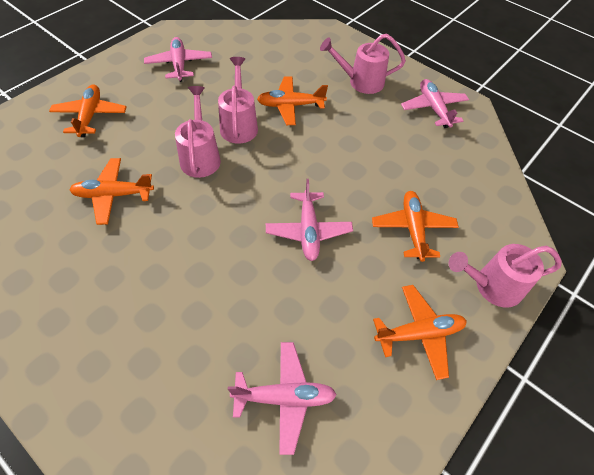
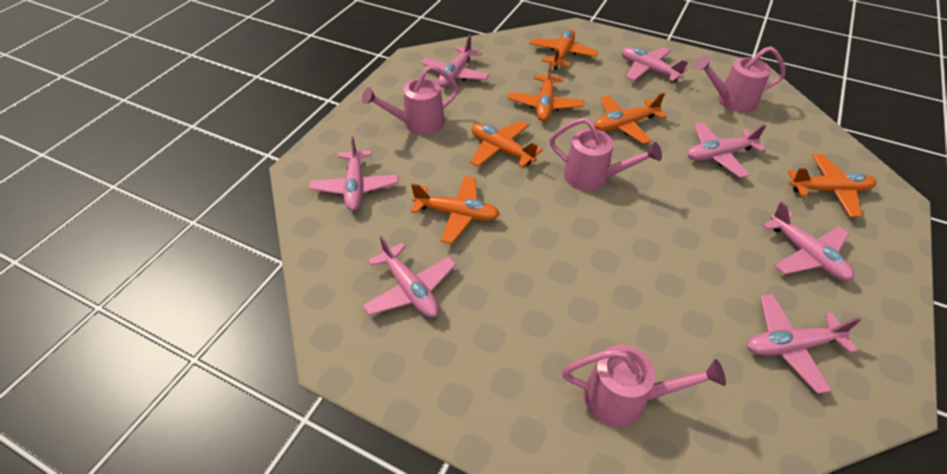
orange plane: 5 -> 6
pink plane: 4 -> 7

